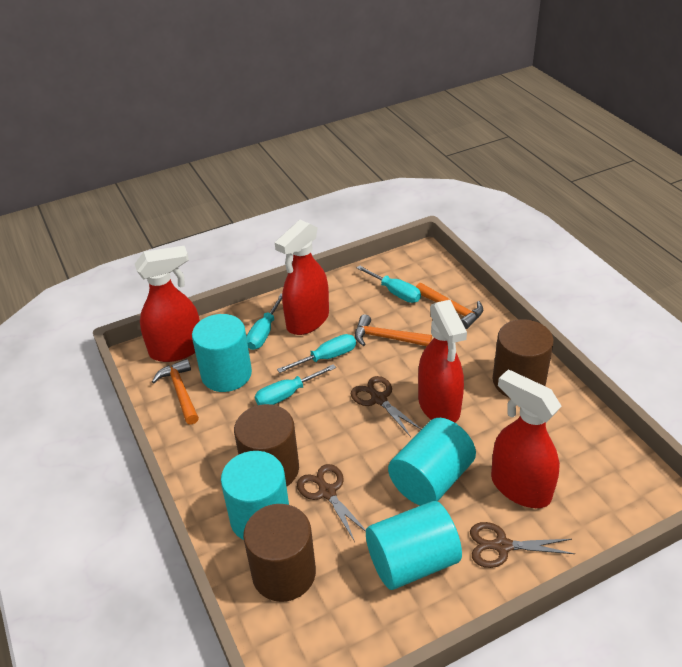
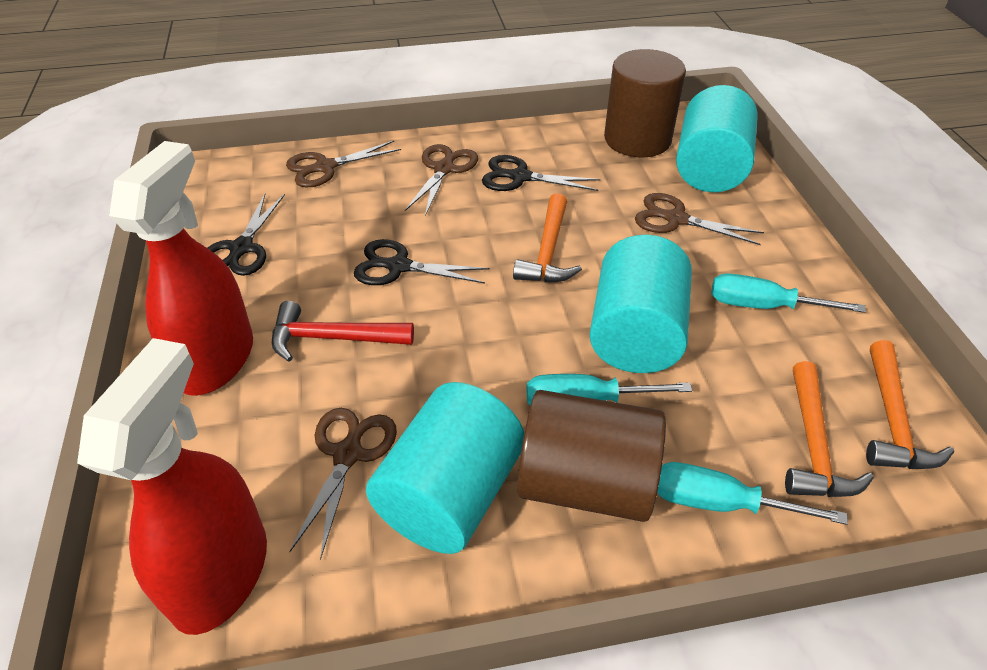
black scissors: 0 -> 3
brown cylinder: 3 -> 2
brown scissors: 3 -> 4
red hammer: 0 -> 1
red spray bottle: 4 -> 2
turquoise cylinder: 4 -> 3
turquoise screwdriver: 4 -> 3

